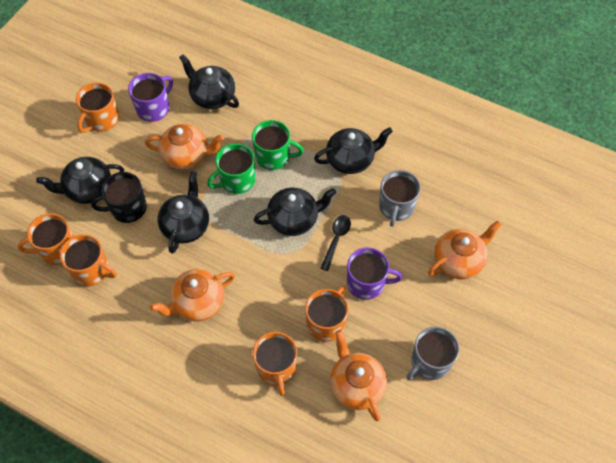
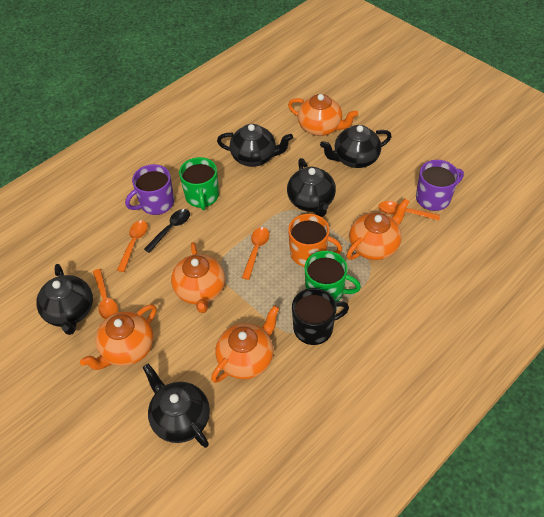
grey mug: 2 -> 0
orange mug: 5 -> 1
orange spoon: 0 -> 4
orange teapot: 4 -> 5

